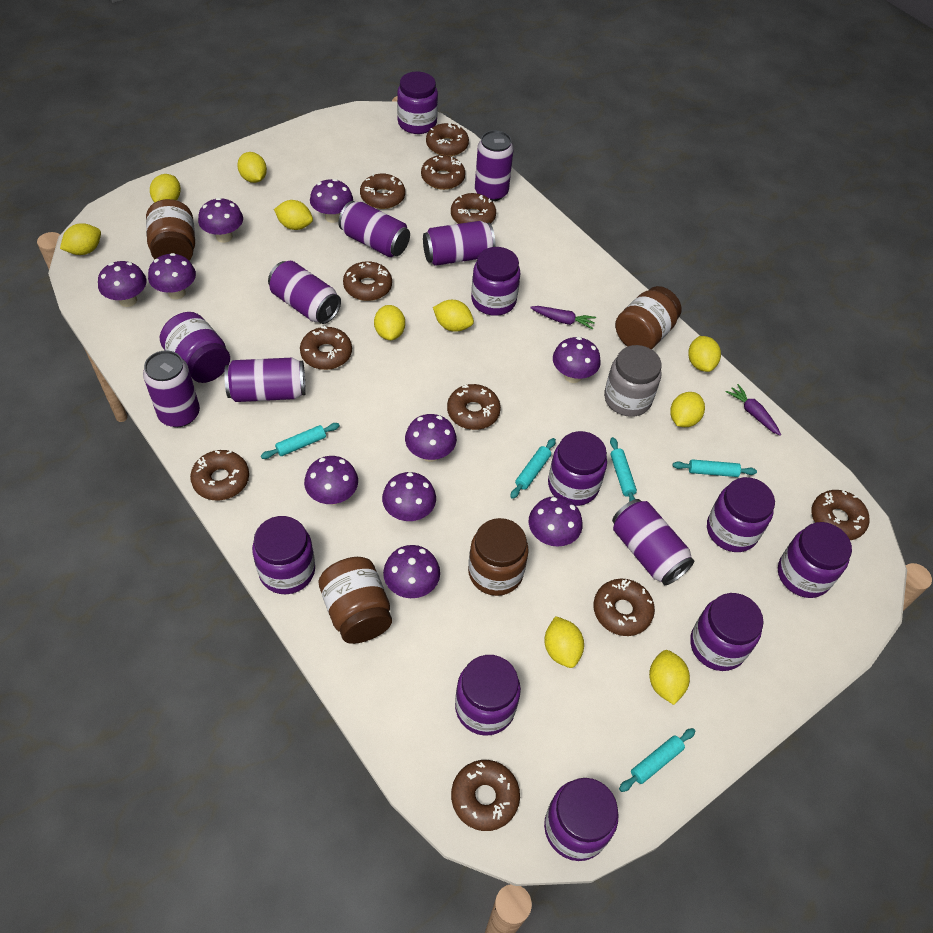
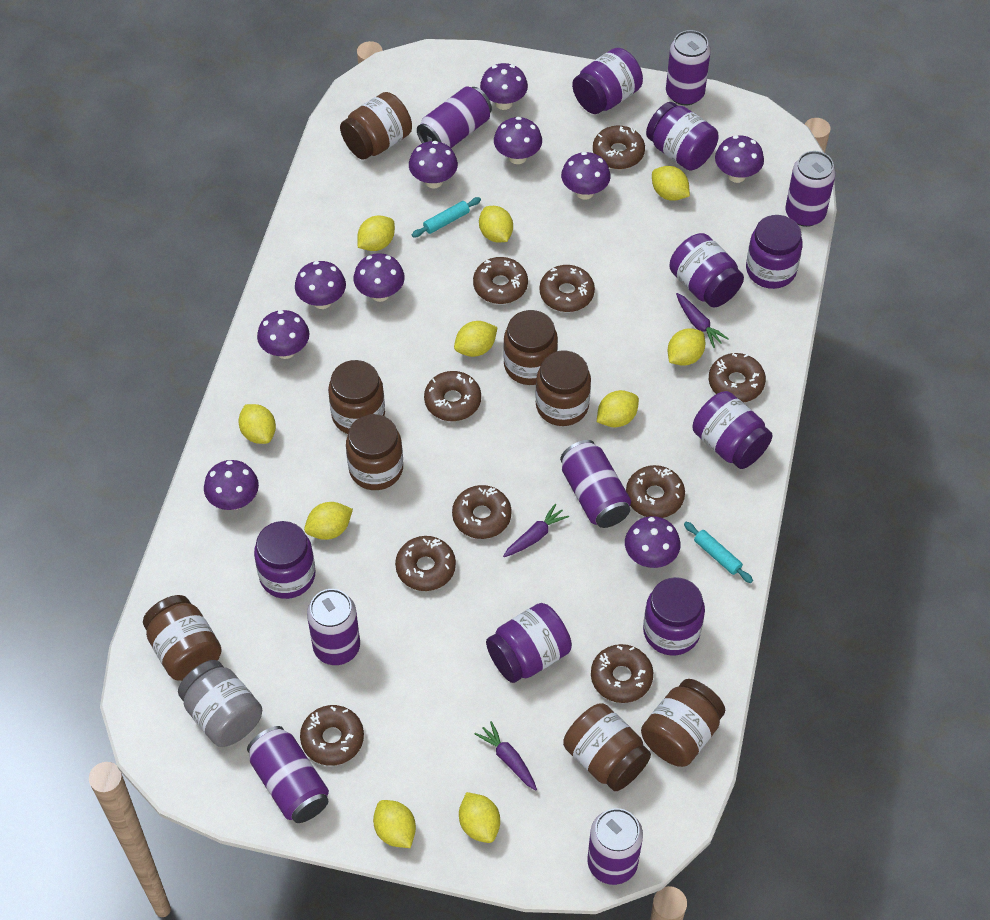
brown donut: 11 -> 10
brown jar: 4 -> 8
purple carrot: 2 -> 3
purple jar: 10 -> 8
turquoise rolling pin: 5 -> 2

